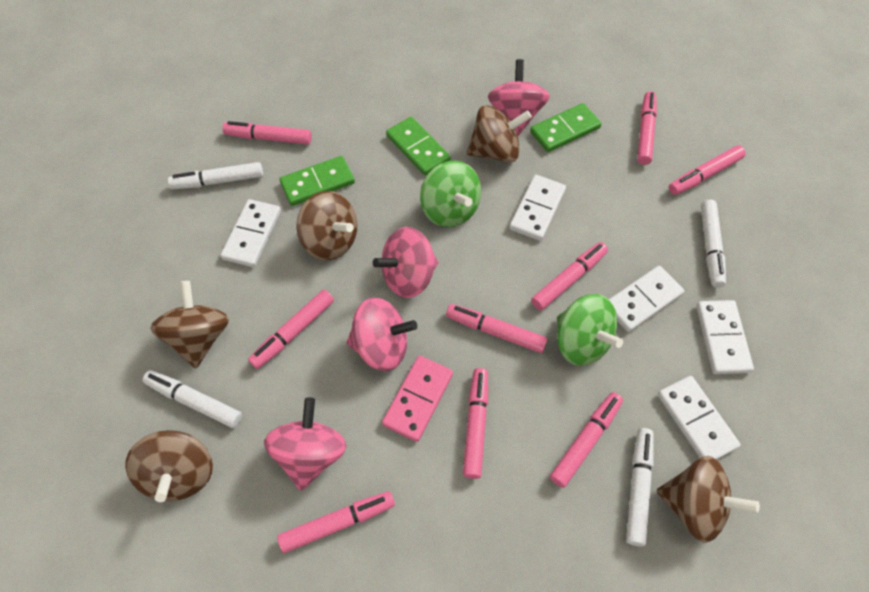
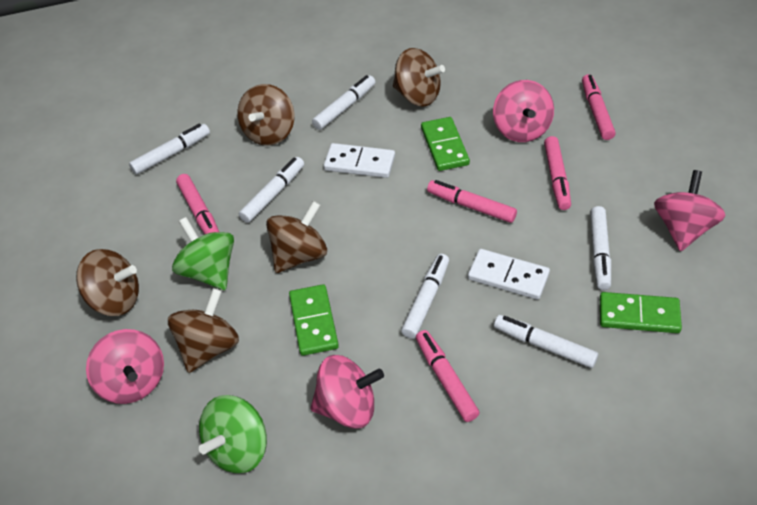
pink domino: 1 -> 0
pink marker: 9 -> 5
white domino: 5 -> 2
white marker: 4 -> 6

